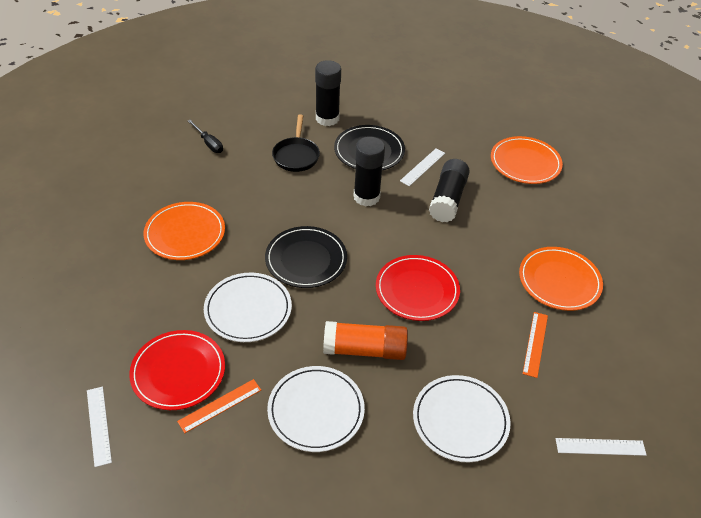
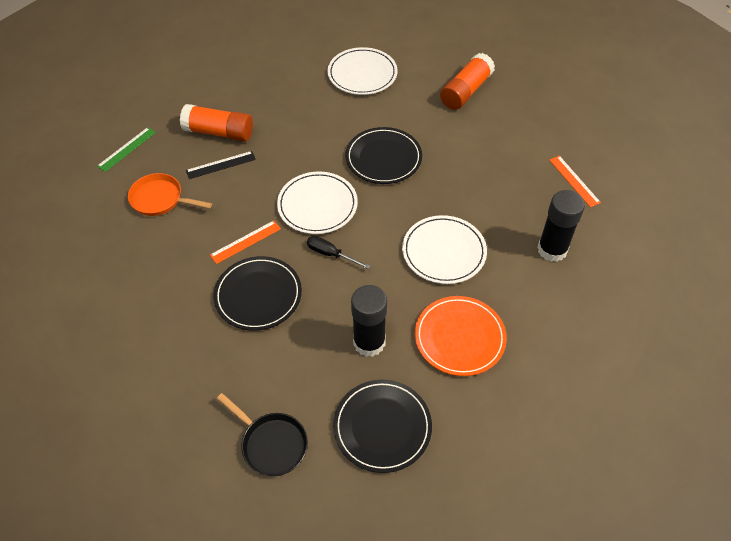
black glue stick: 3 -> 2
black plate: 2 -> 3
black ruler: 0 -> 1
green ruler: 0 -> 1
orange glue stick: 1 -> 2
orange pan: 0 -> 1
orange plate: 3 -> 1
red plate: 2 -> 0
white ruler: 3 -> 0

